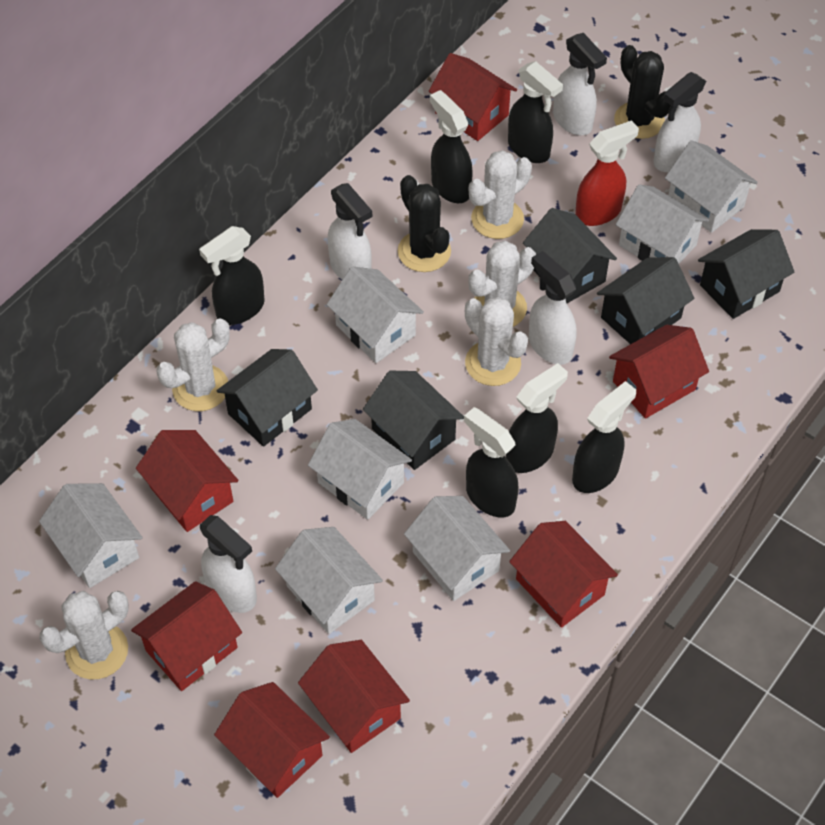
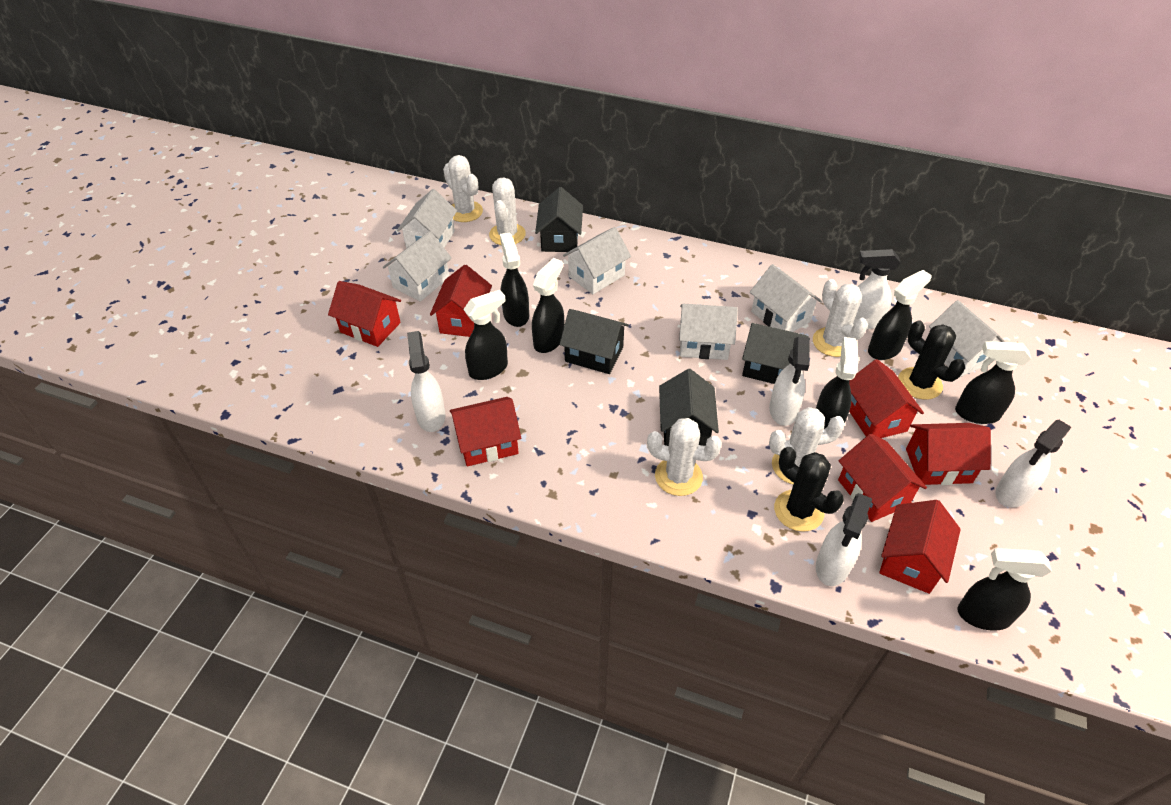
black house: 5 -> 4
black spray bottle: 6 -> 7
red spray bottle: 1 -> 0
white house: 7 -> 6

